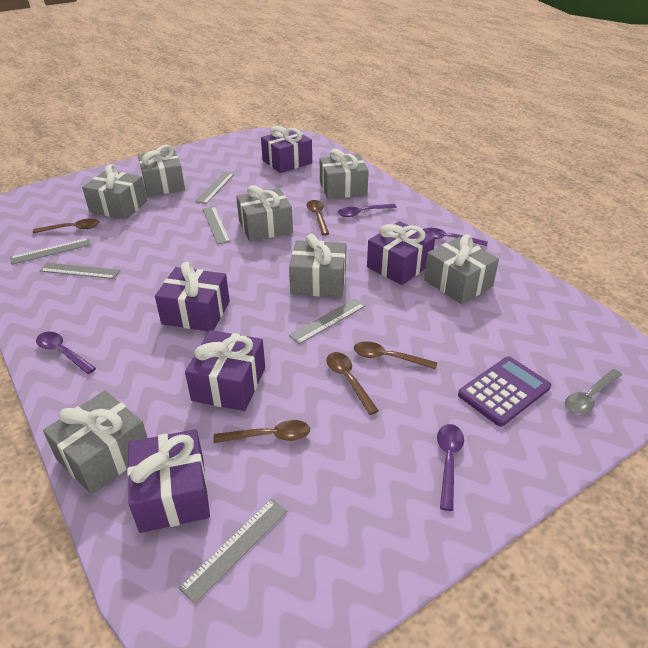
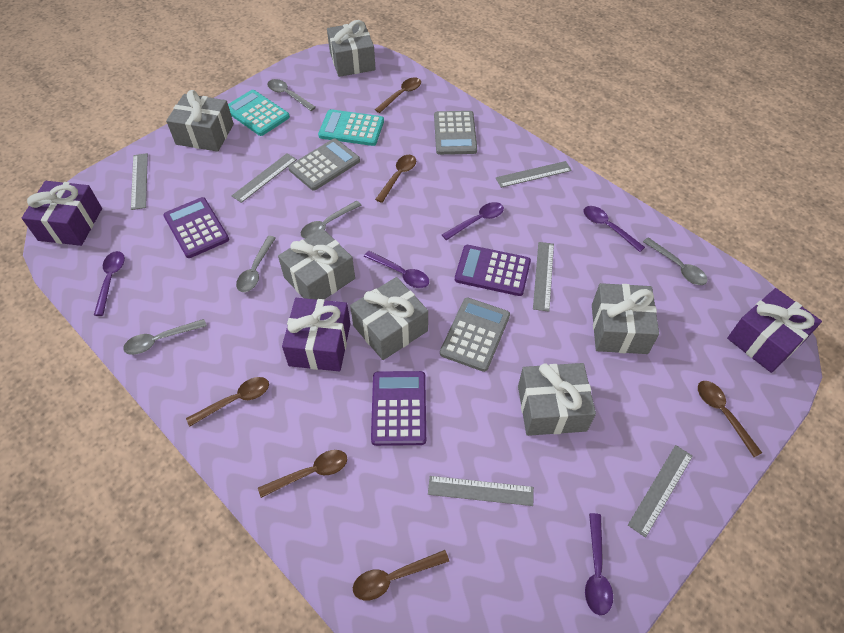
brown spoon: 5 -> 6
grey calculator: 0 -> 3
grey gift: 7 -> 6
grey spoon: 1 -> 5
purple calculator: 1 -> 3
purple gift: 5 -> 3
purple spoon: 4 -> 5
turquoise calculator: 0 -> 2

